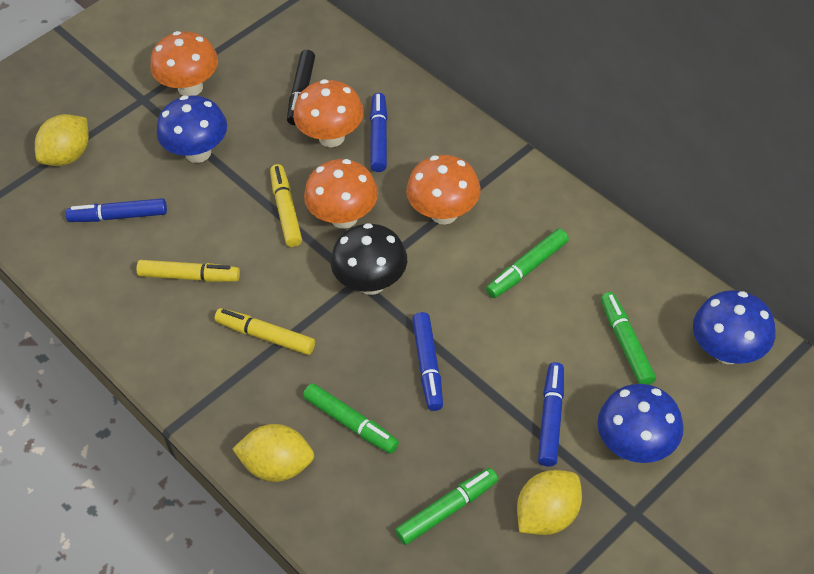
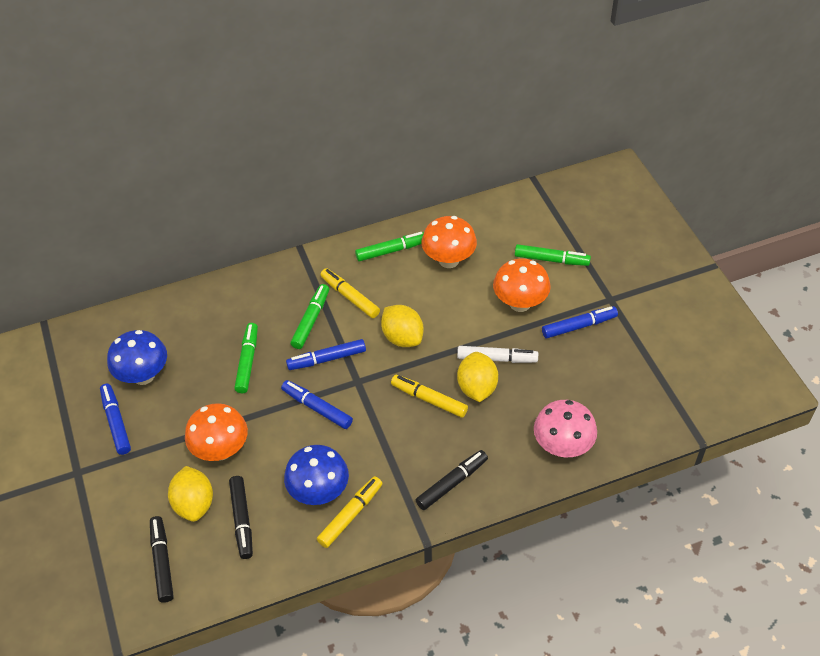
black marker: 1 -> 3
black mushroom: 1 -> 0
blue mushroom: 3 -> 2
orange mushroom: 4 -> 3
pink mushroom: 0 -> 1
white marker: 0 -> 1

